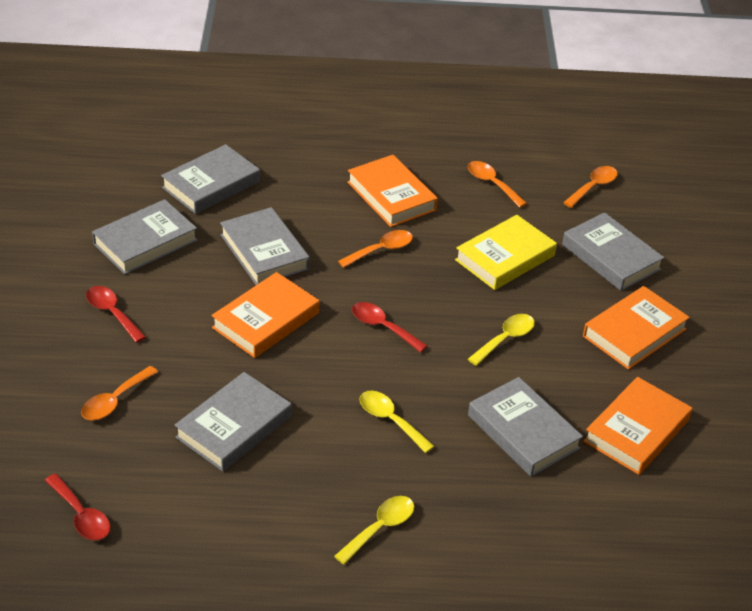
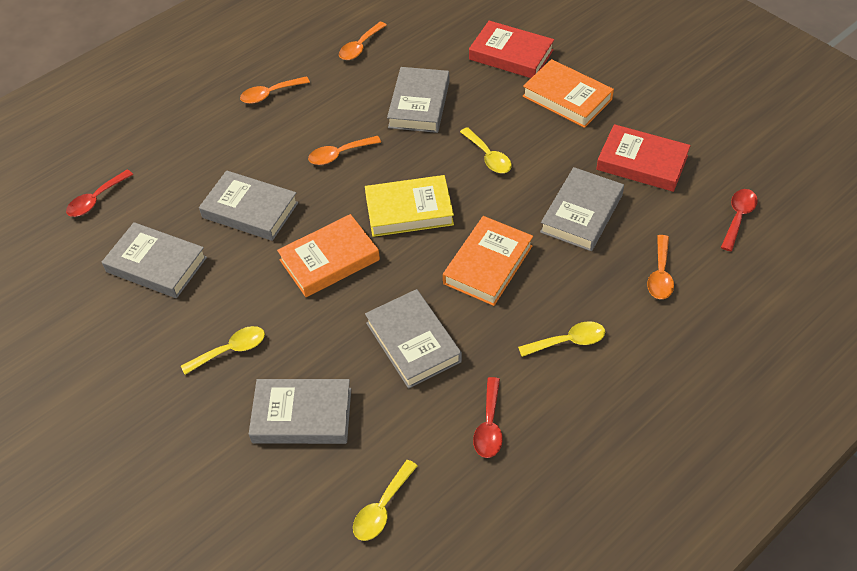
orange book: 4 -> 3
red book: 0 -> 2
yellow spoon: 3 -> 4

